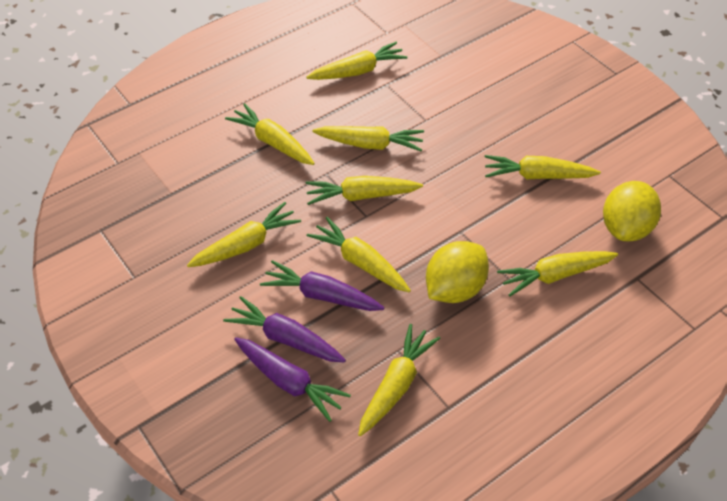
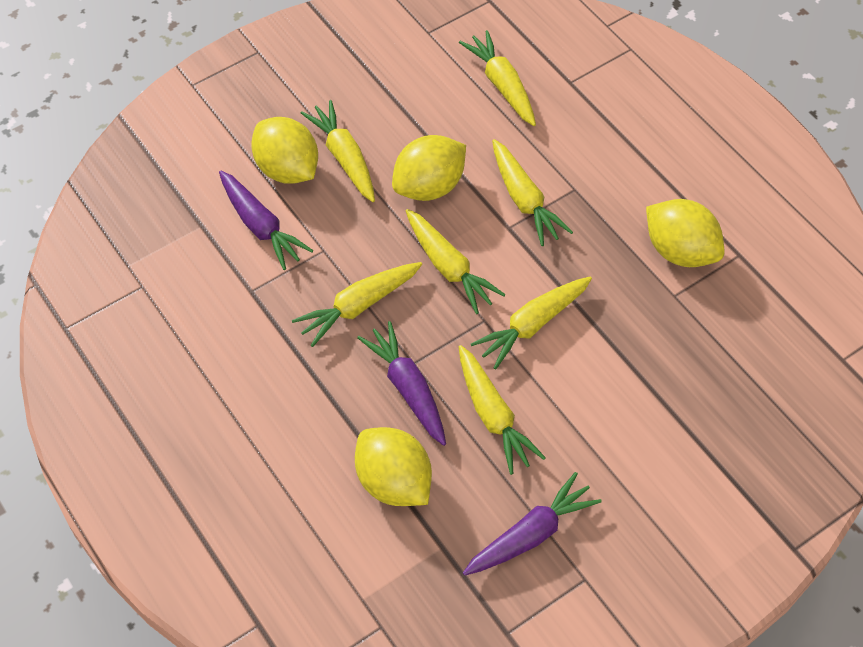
yellow carrot: 9 -> 7
yellow lemon: 2 -> 4

